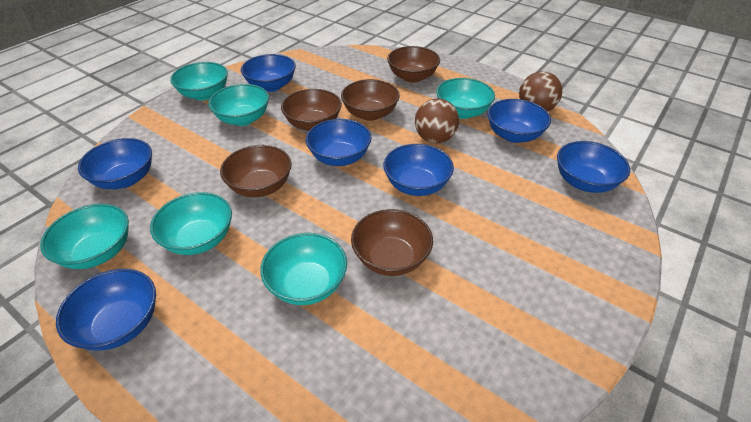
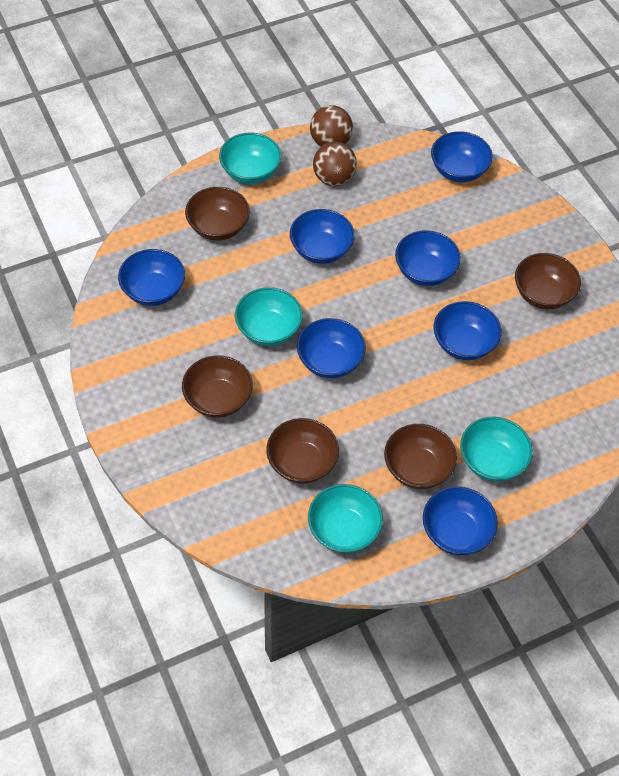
turquoise bowl: 6 -> 4

